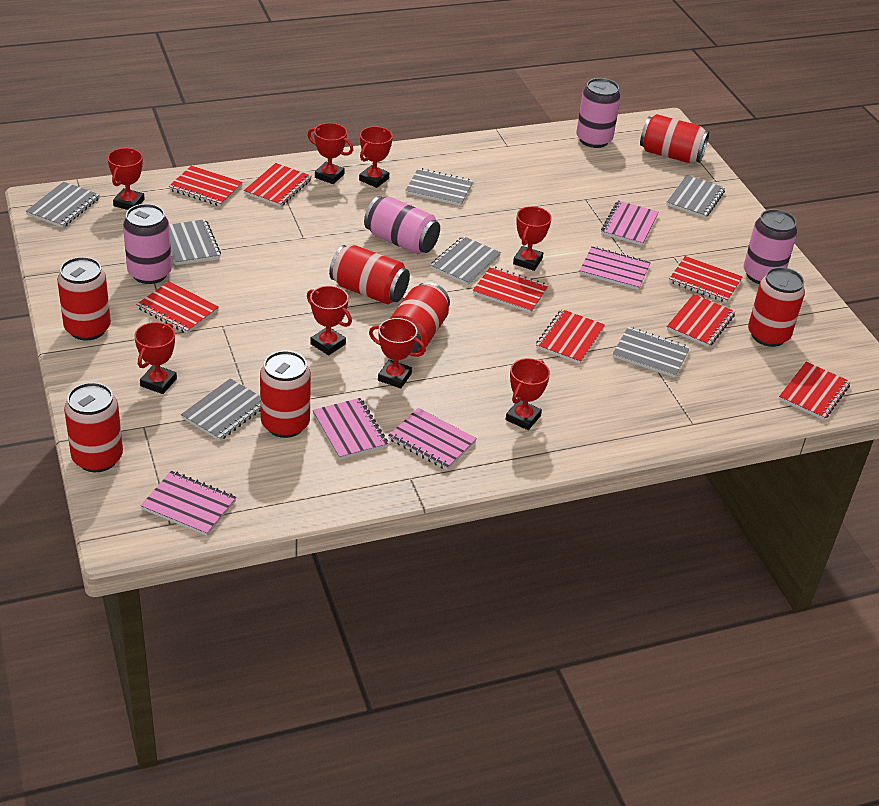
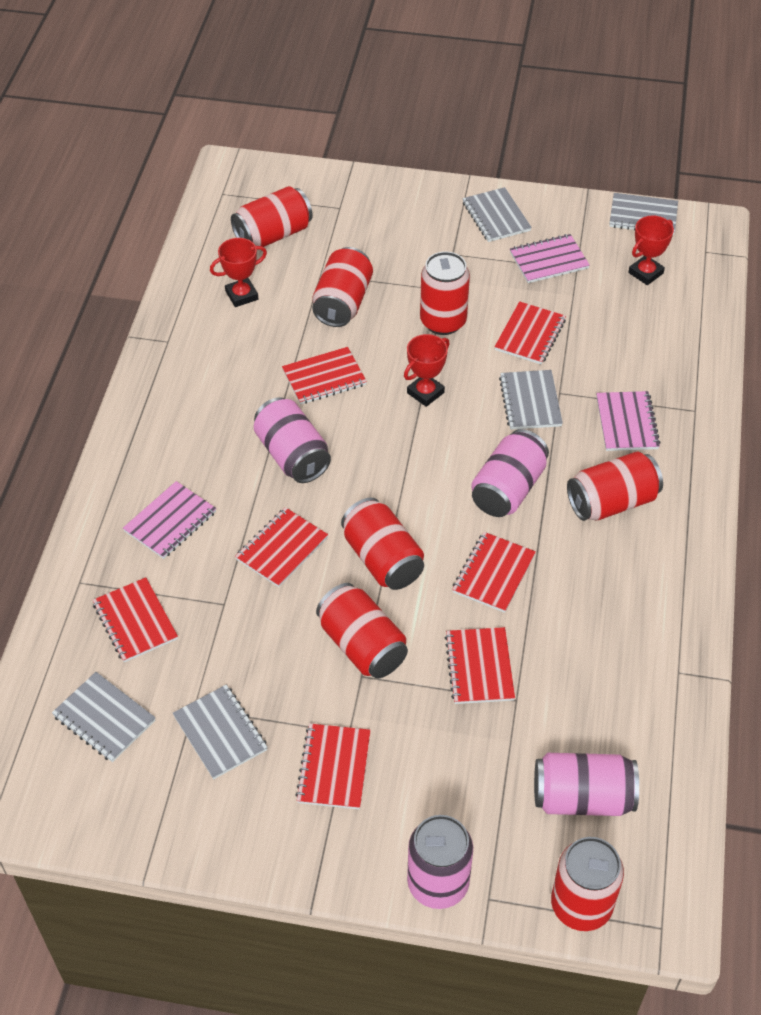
grey notebook: 7 -> 5
pink notebook: 5 -> 3
red notebook: 8 -> 7
red trophy: 8 -> 3

